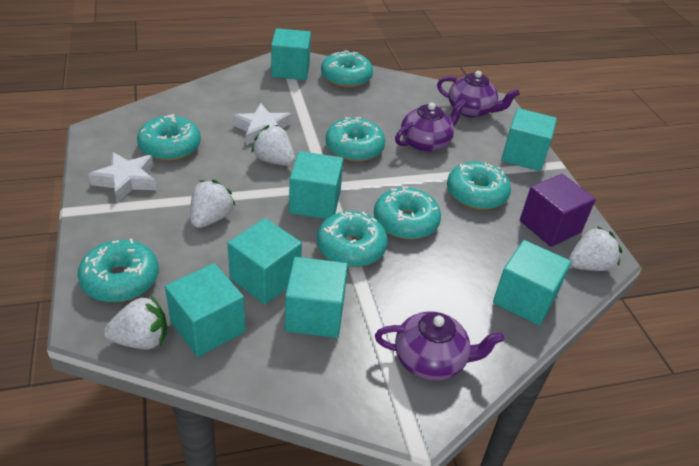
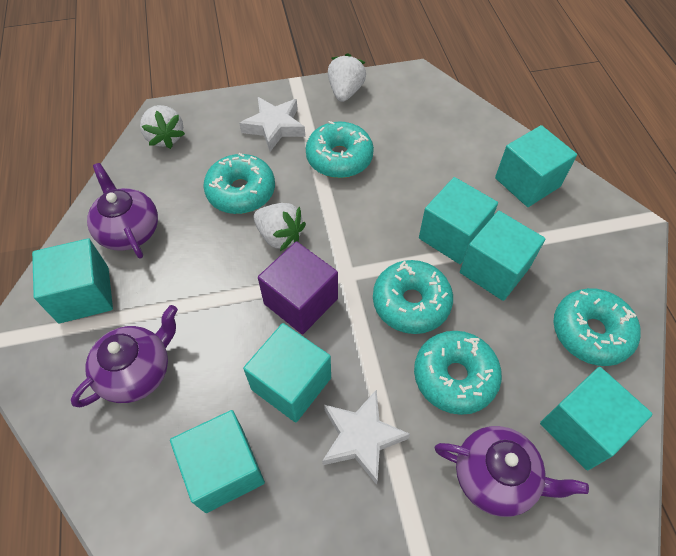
turquoise donut: 7 -> 5
white strawberry: 4 -> 3

